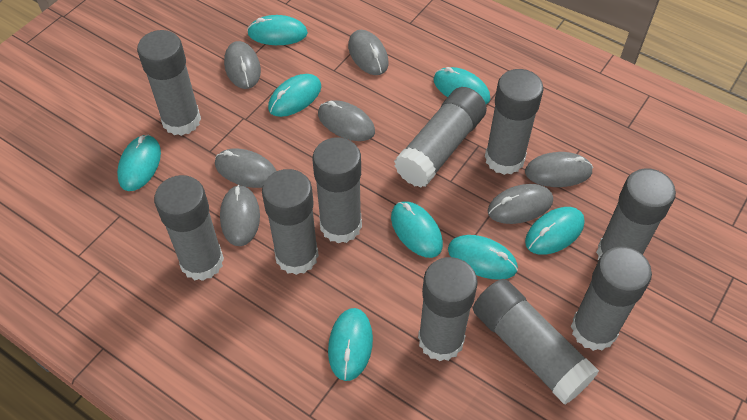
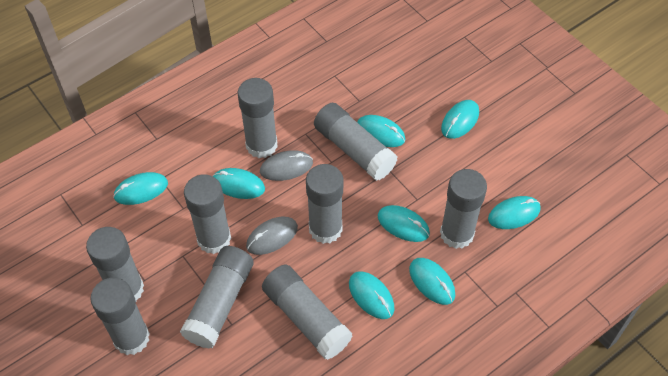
grey glue stick: 10 -> 9
grey mouse: 7 -> 2

